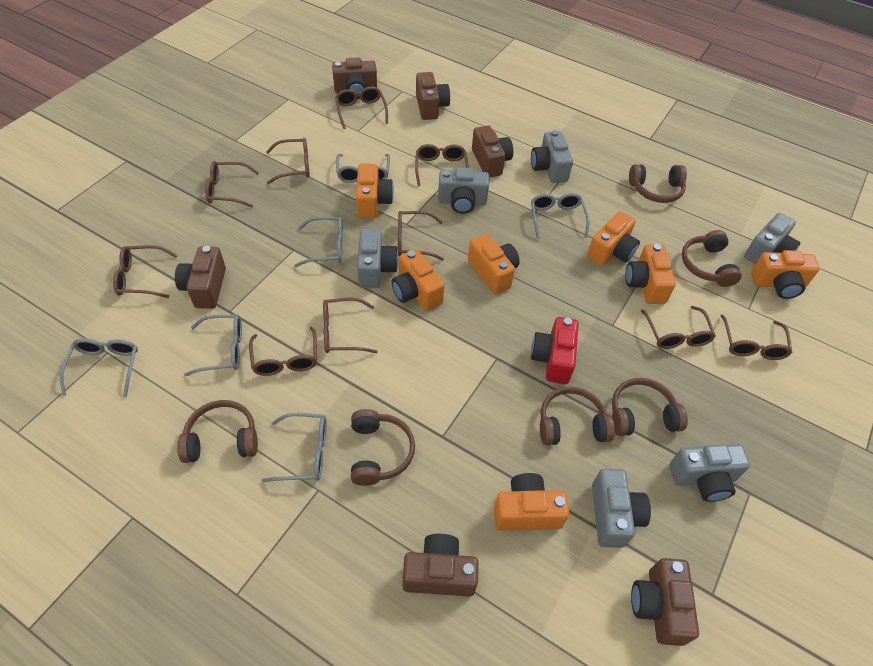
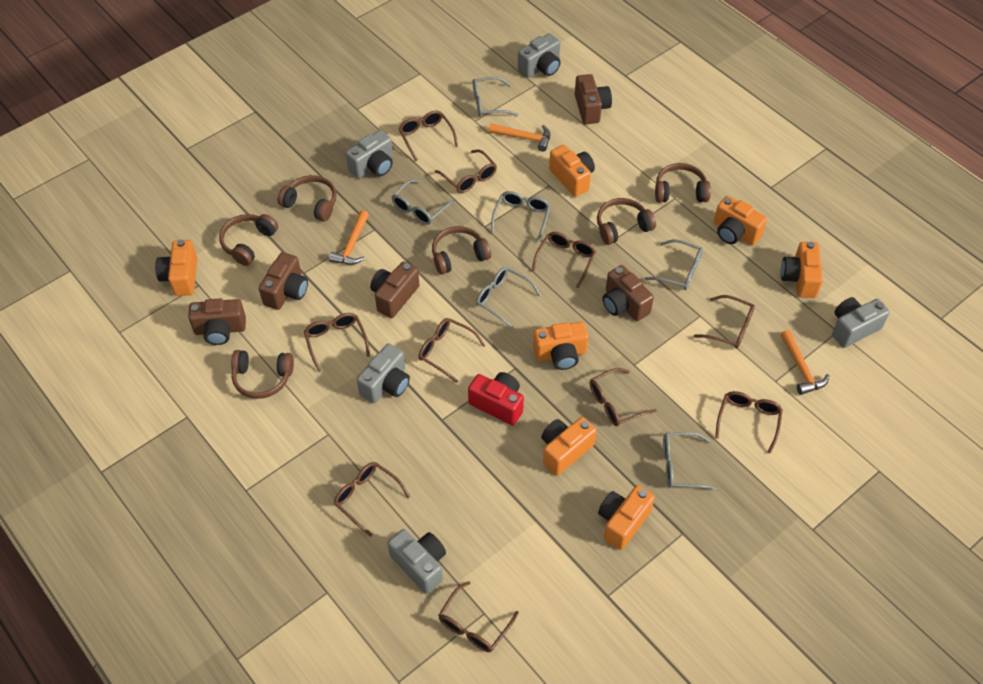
brown camera: 6 -> 5
grey camera: 6 -> 5
orange hammer: 0 -> 3

